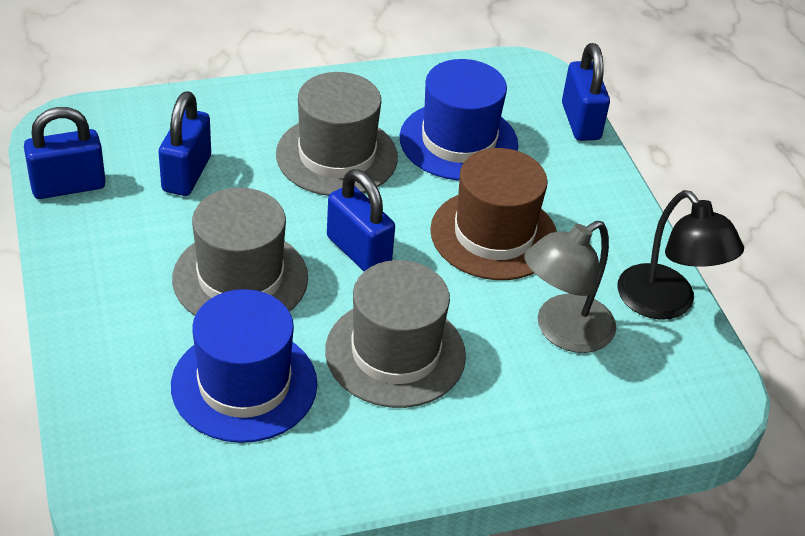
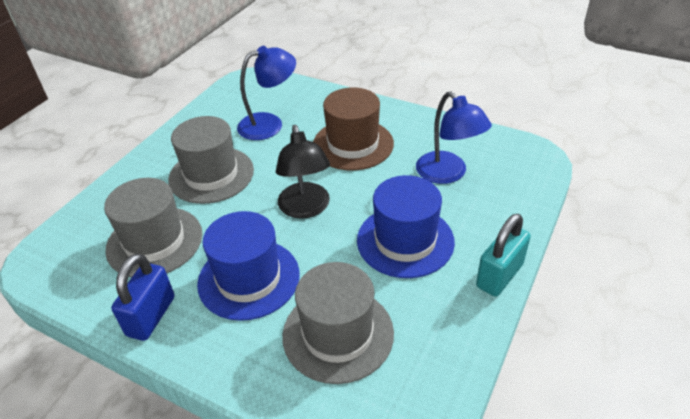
blue lamp: 0 -> 2
blue padlock: 4 -> 1
grey lamp: 1 -> 0
turquoise padlock: 0 -> 1

